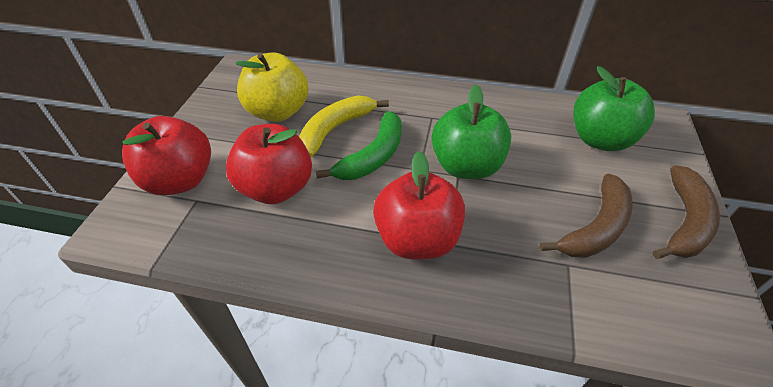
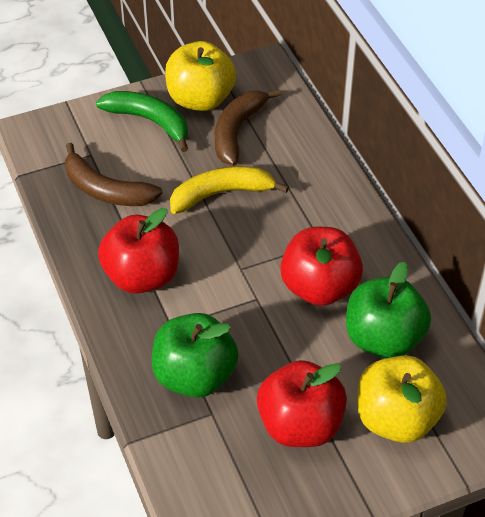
yellow apple: 1 -> 2

